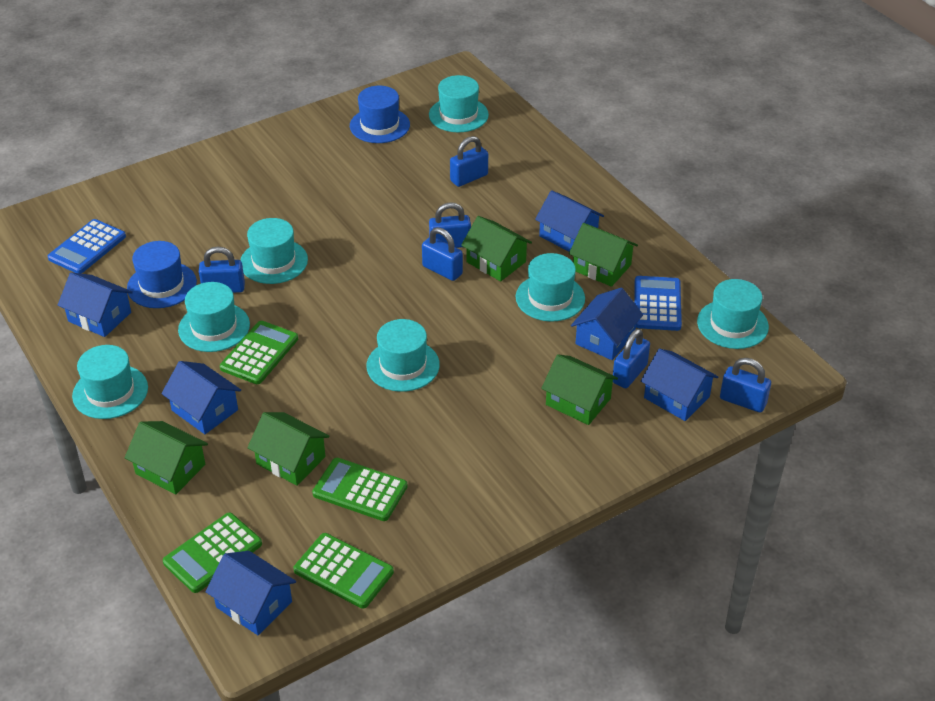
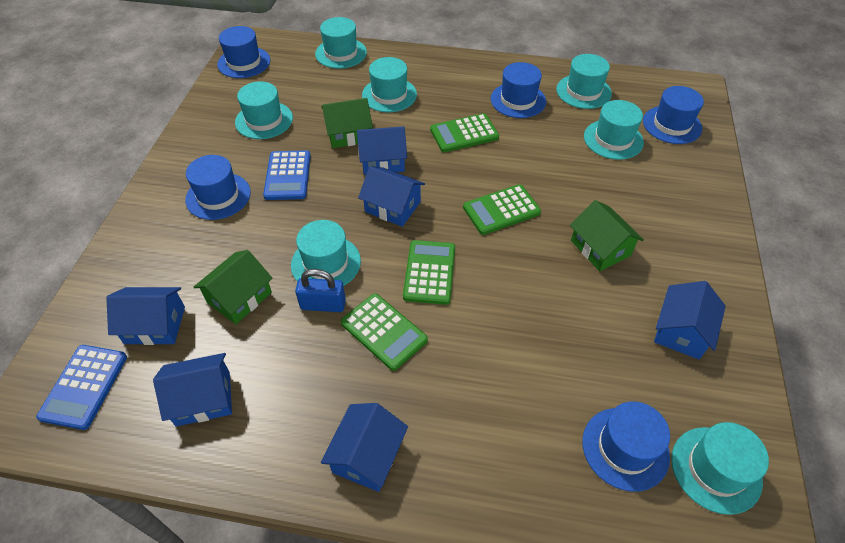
blue hat: 2 -> 5
blue padlock: 6 -> 1
green house: 5 -> 3

